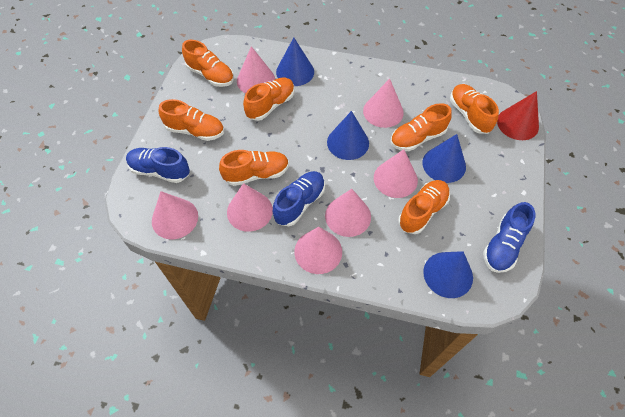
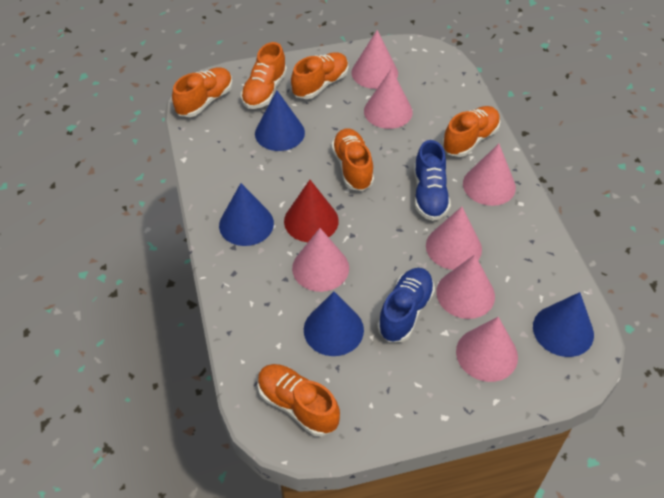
blue shoe: 3 -> 2
orange shoe: 7 -> 6

